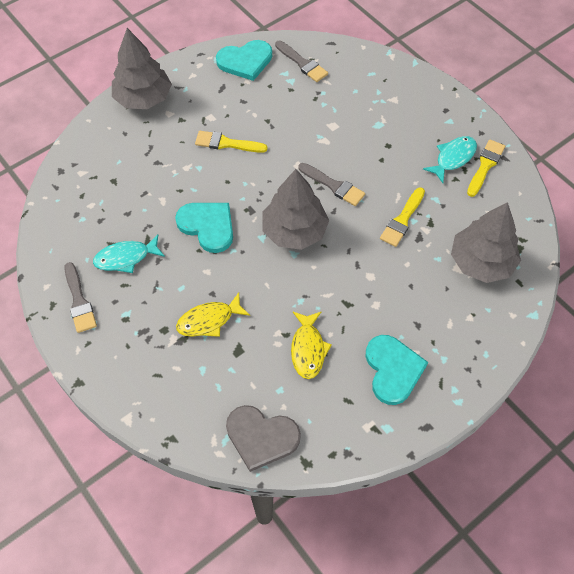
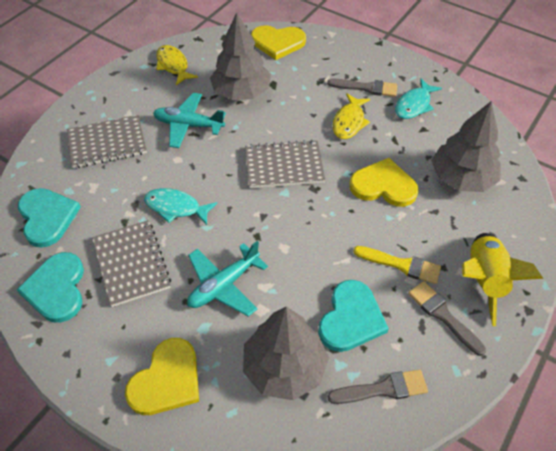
grey heart: 1 -> 0
grey notebook: 0 -> 3
turquoise plane: 0 -> 2
yellow brush: 3 -> 1
yellow heart: 0 -> 3
yellow rocket: 0 -> 1

